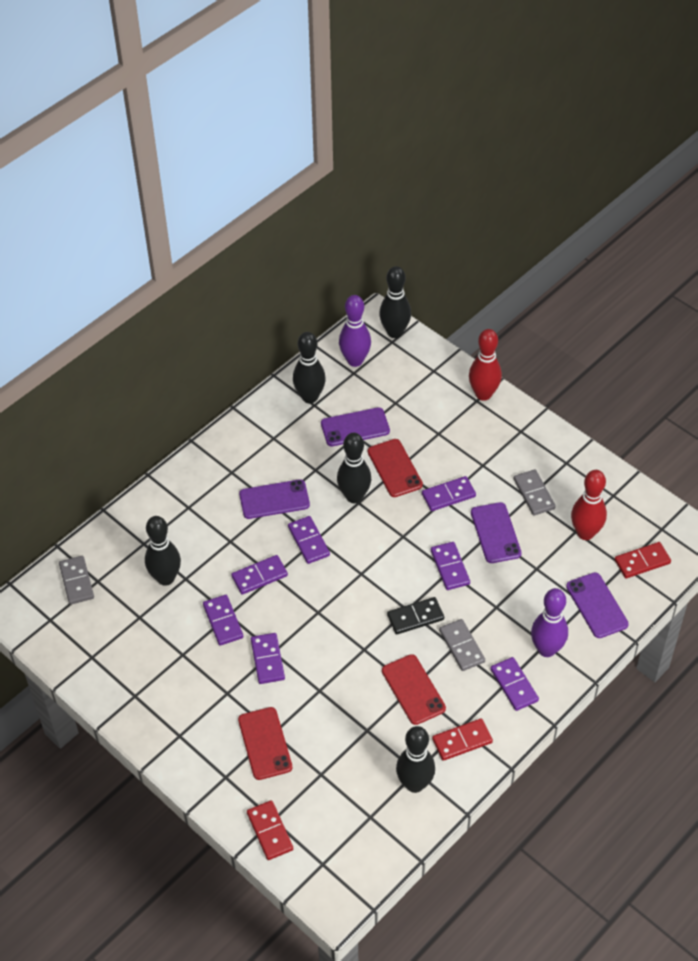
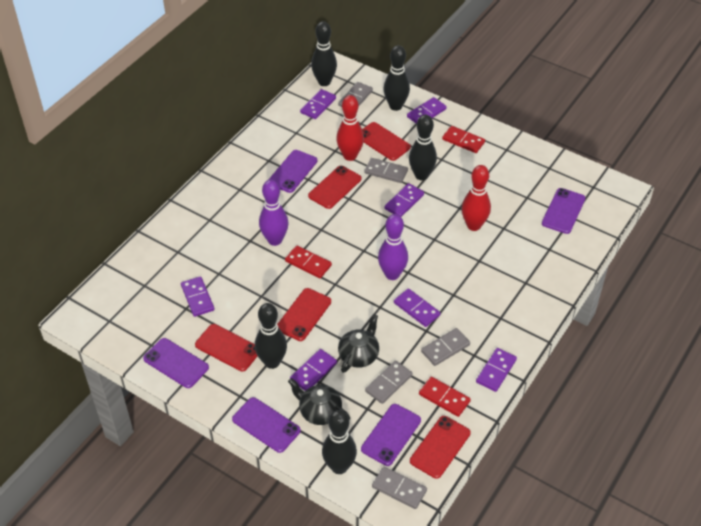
black domino: 1 -> 0
black teapot: 0 -> 2
grey domino: 3 -> 5
purple phone: 4 -> 5
red phone: 3 -> 5

